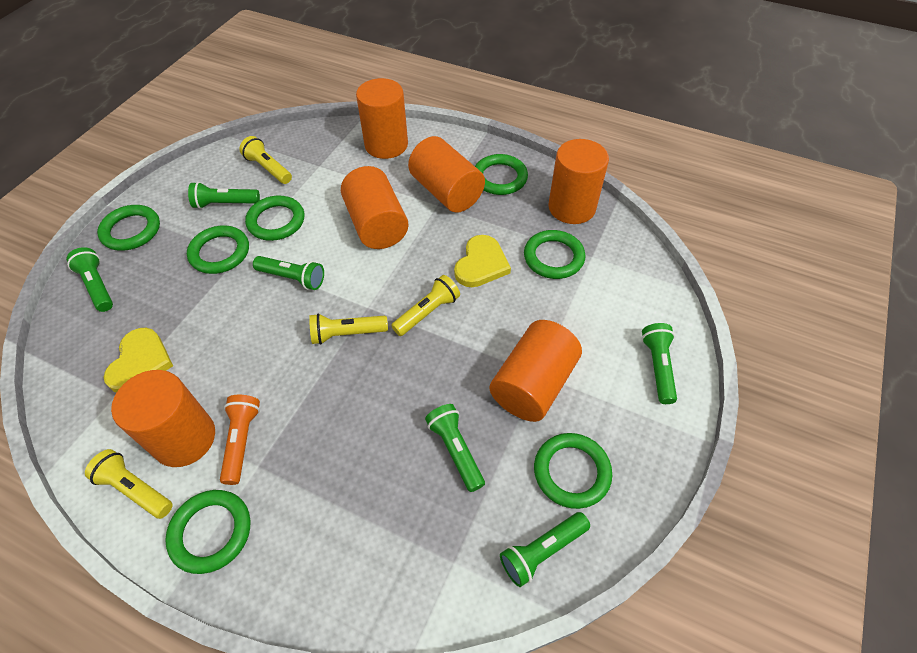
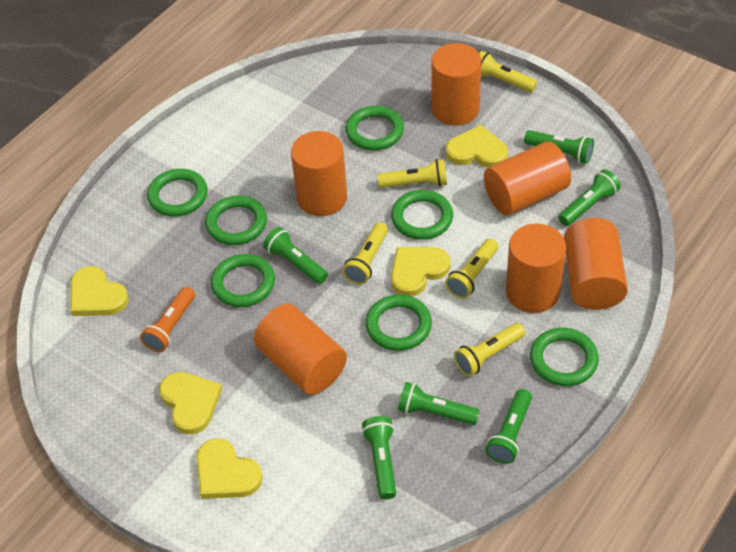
yellow flashlight: 4 -> 5
yellow heart: 2 -> 5

